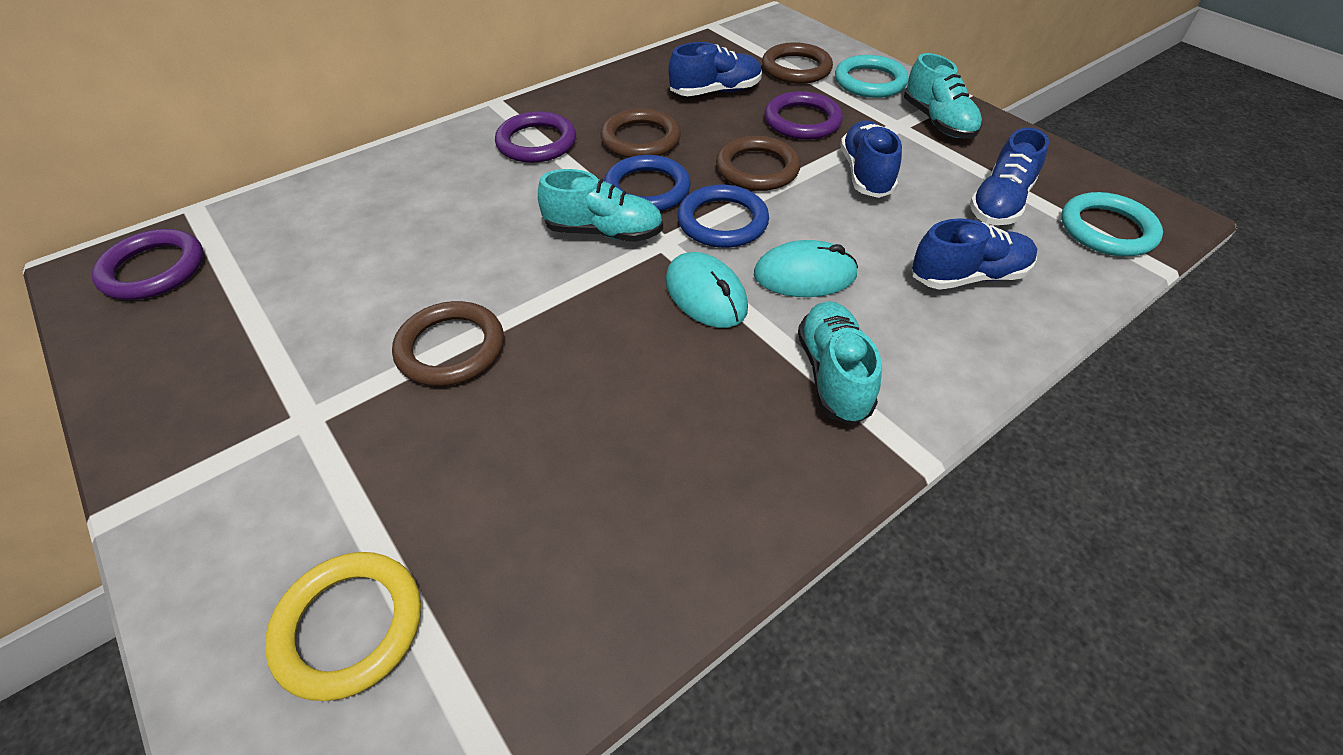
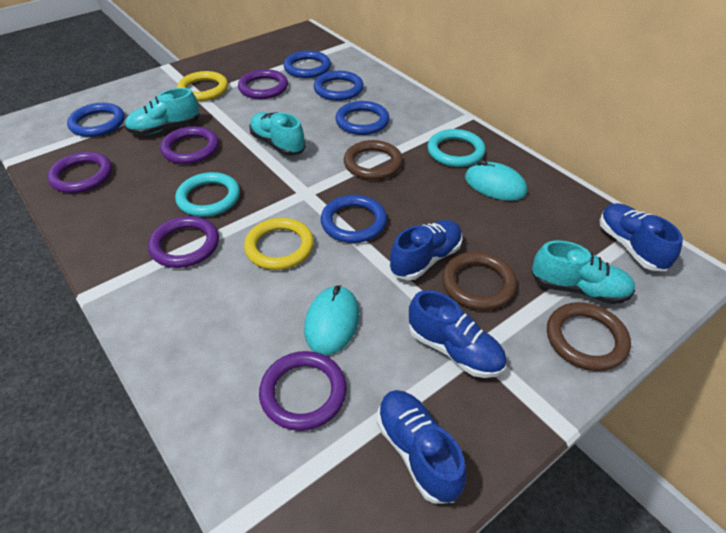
blue ring: 2 -> 5
brown ring: 4 -> 3
purple ring: 3 -> 5
yellow ring: 1 -> 2

